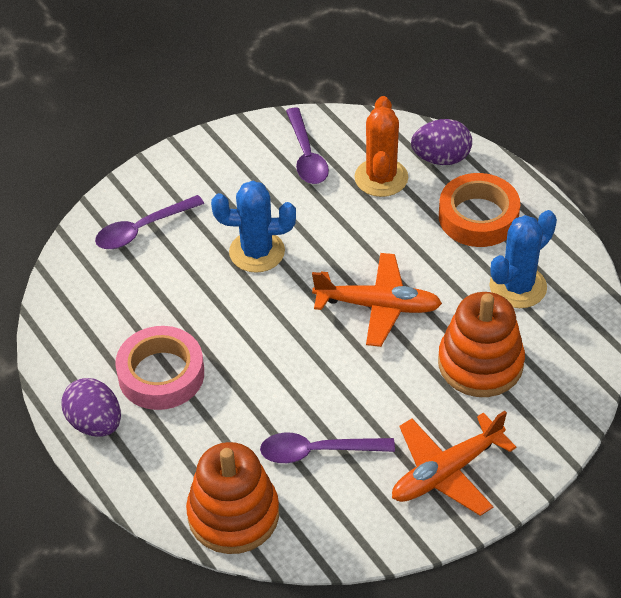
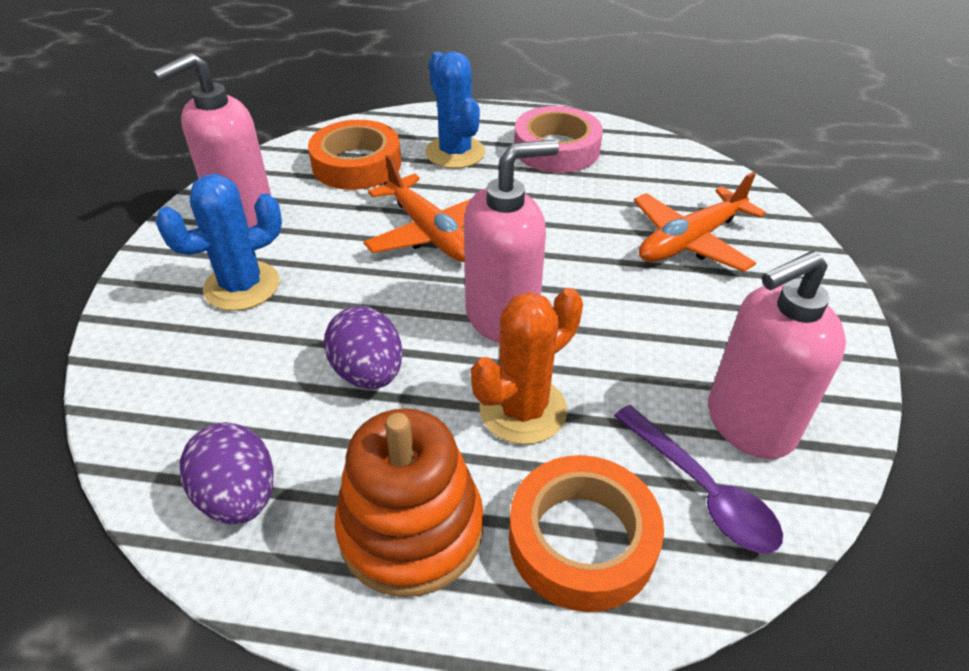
orange stacking toy: 2 -> 1
orange tape: 1 -> 2
pink soap dispenser: 0 -> 3
purple spoon: 3 -> 1

